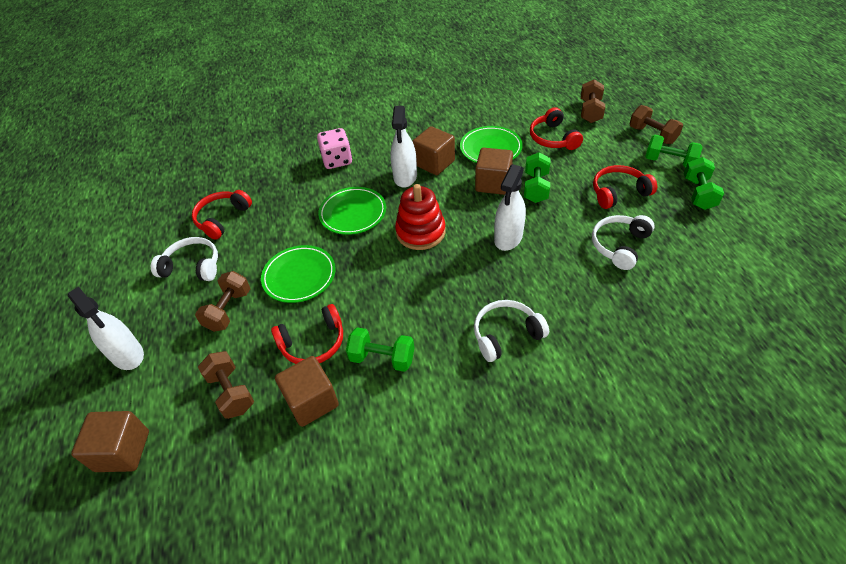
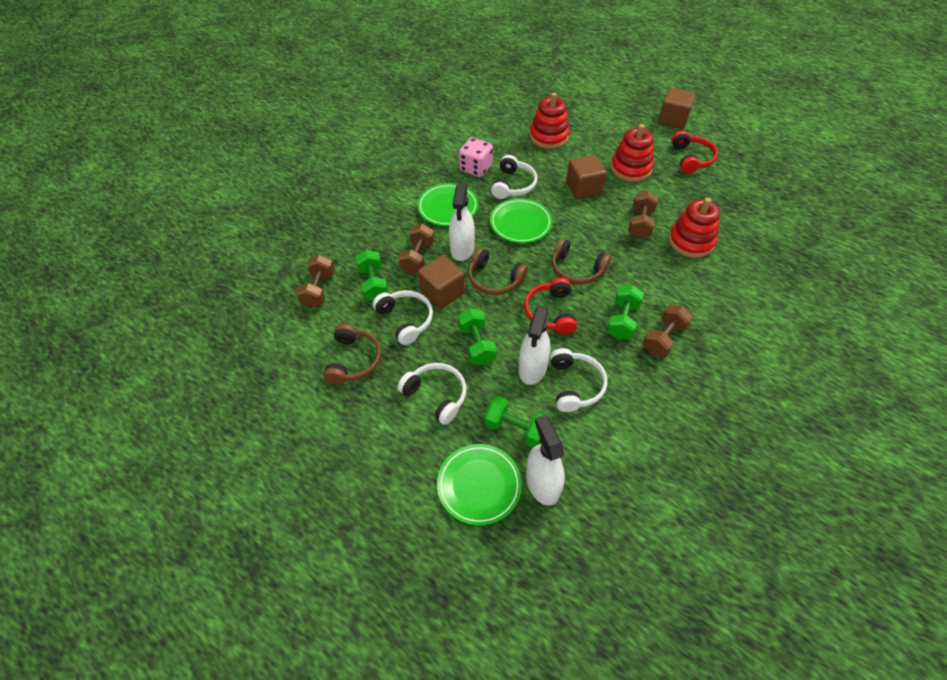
brown cube: 4 -> 3
brown headphones: 0 -> 3
red headphones: 4 -> 2
red stacking toy: 1 -> 3
white headphones: 3 -> 4

